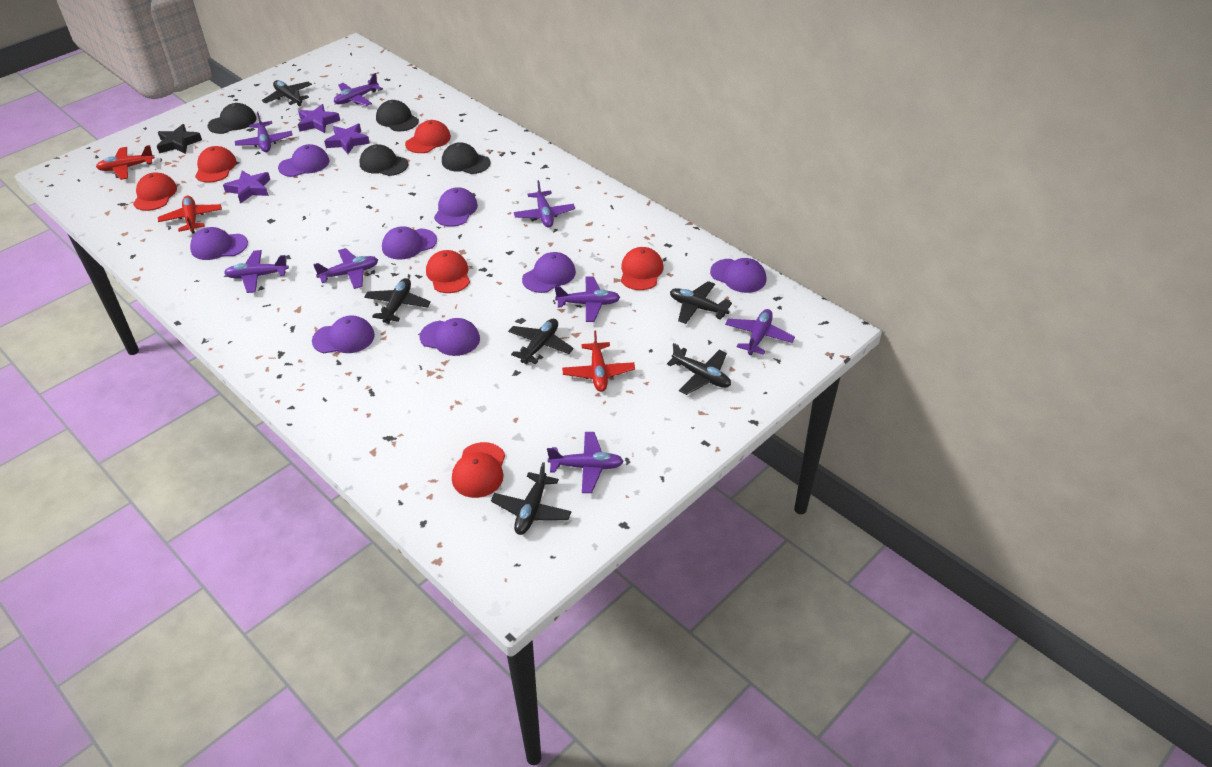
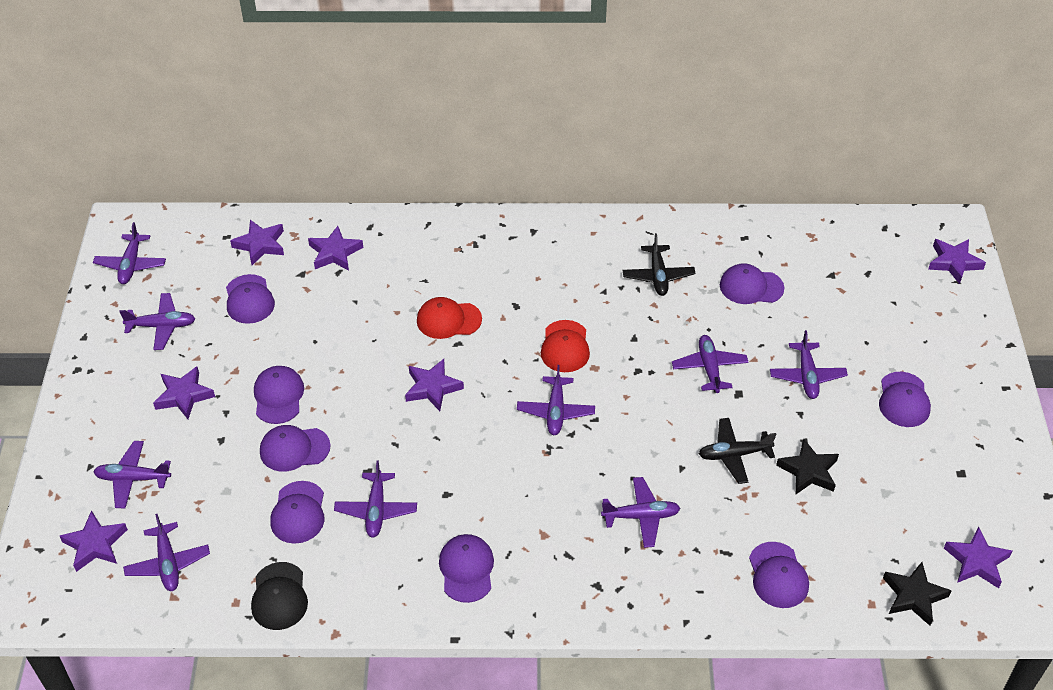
black cap: 4 -> 1
black plane: 6 -> 2
black star: 1 -> 2
purple plane: 8 -> 9
purple star: 3 -> 7
red cap: 6 -> 2
red plane: 3 -> 0

